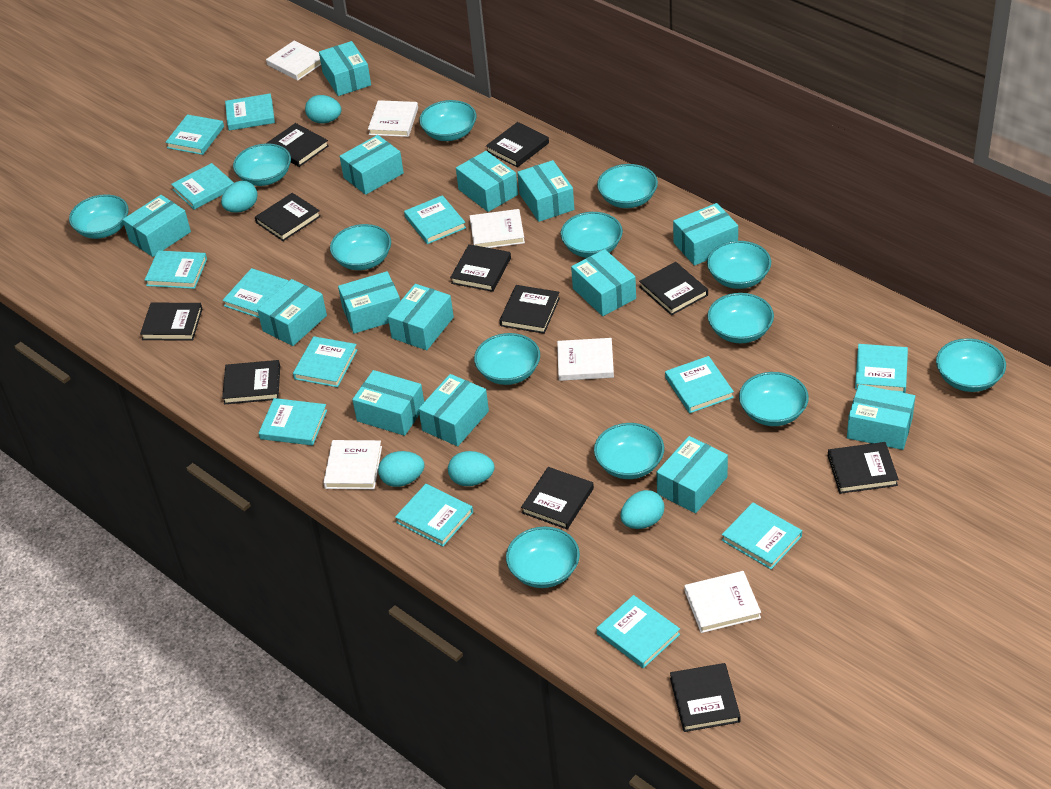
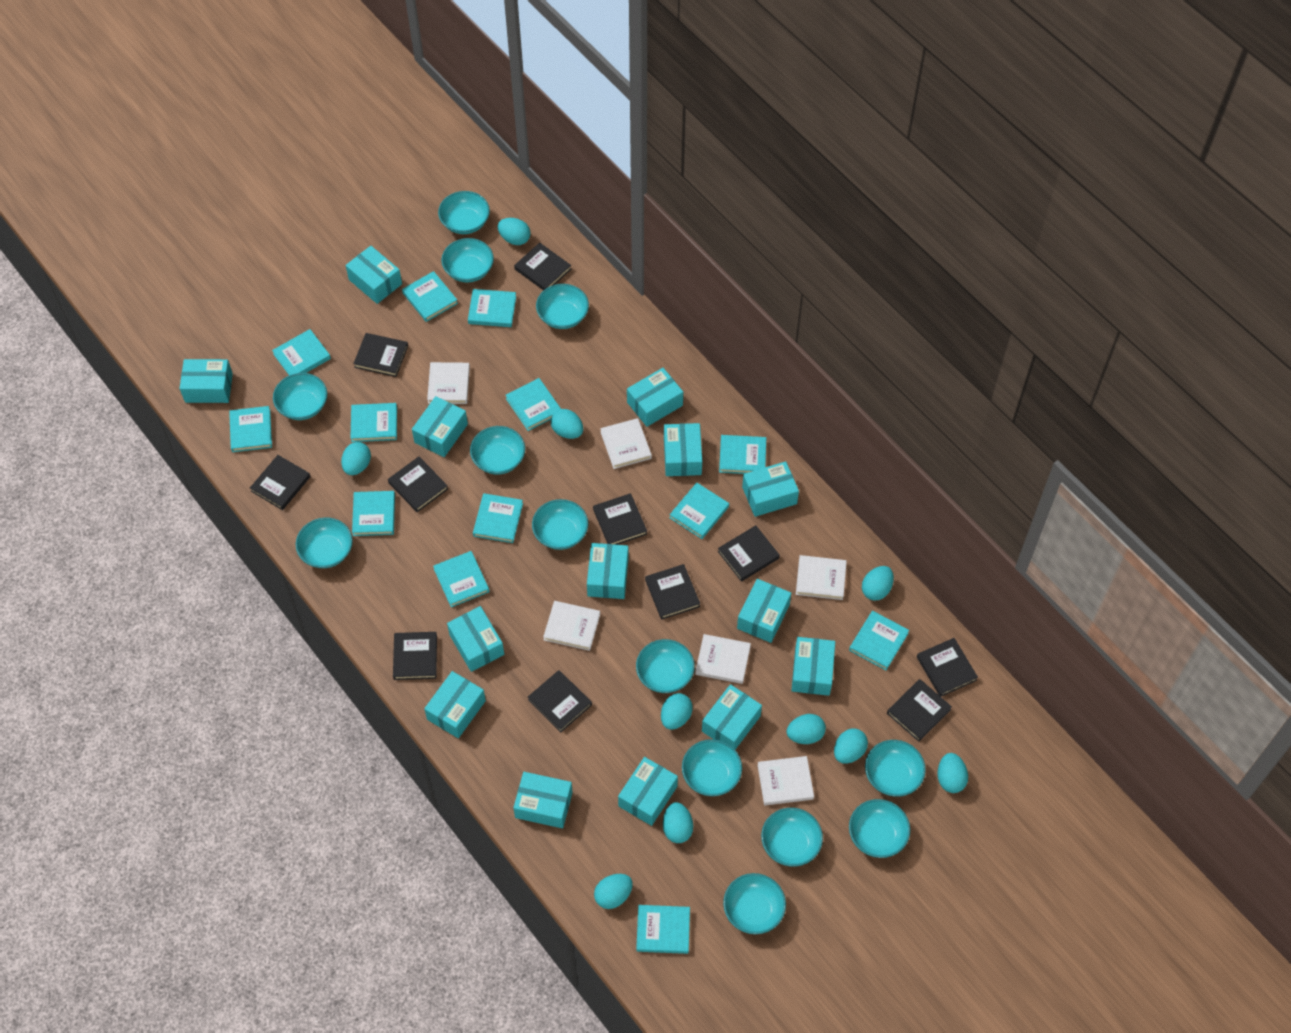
turquoise egg: 5 -> 10

